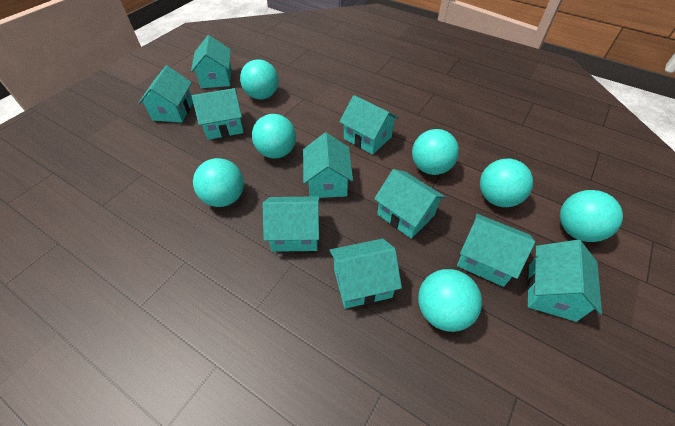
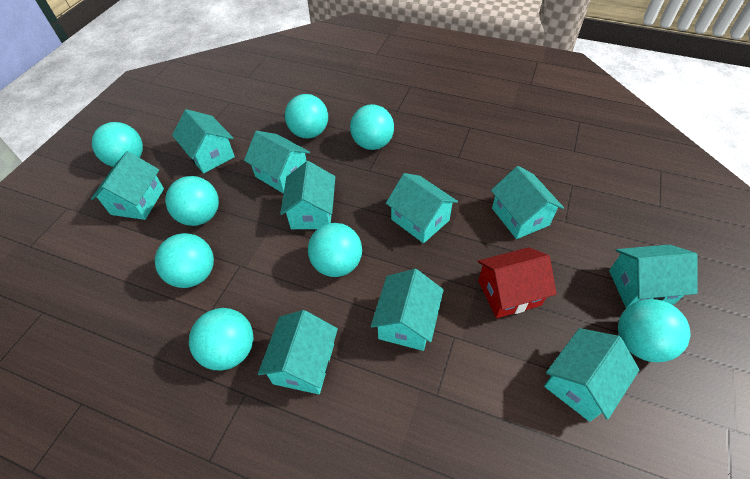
red house: 0 -> 1
turquoise ball: 7 -> 8

